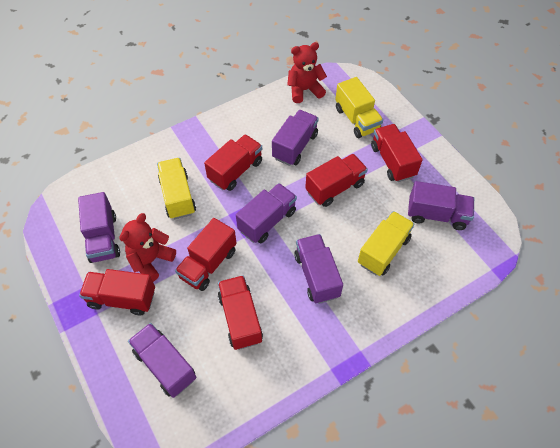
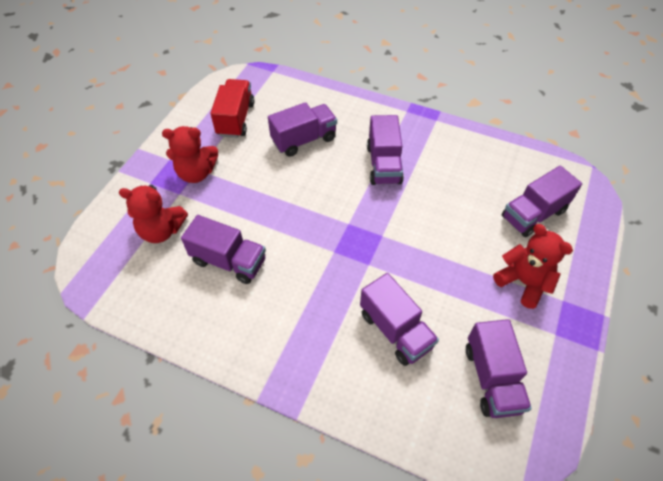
red teddy bear: 2 -> 3
red truck: 6 -> 1
yellow truck: 3 -> 0

